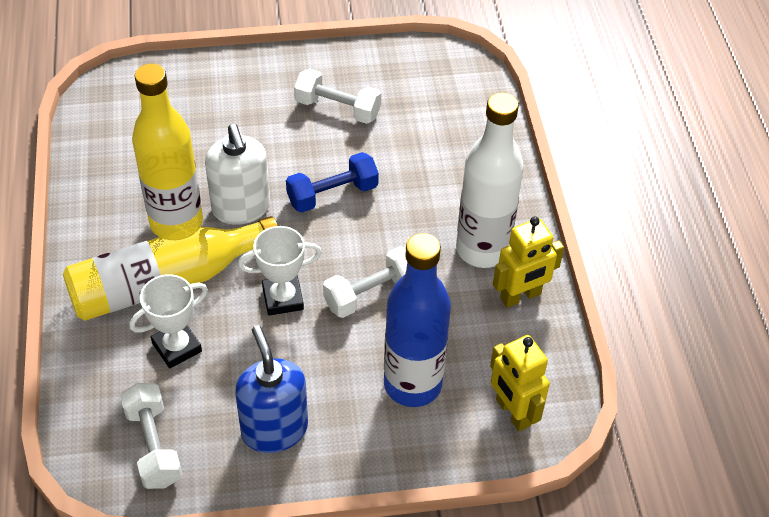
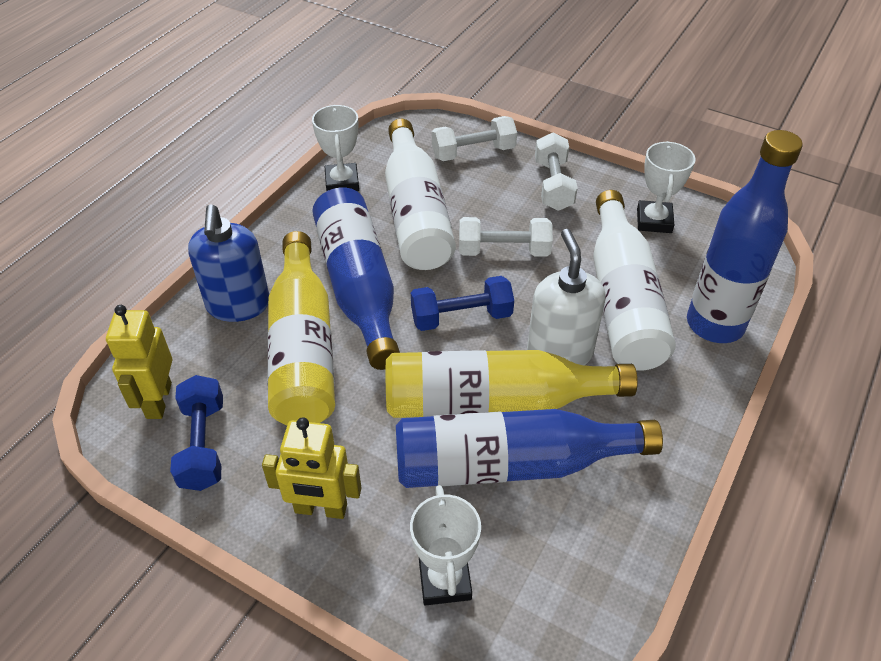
blue bottle: 1 -> 3
blue dumbbell: 1 -> 2
white bottle: 1 -> 2
white trophy: 2 -> 3

